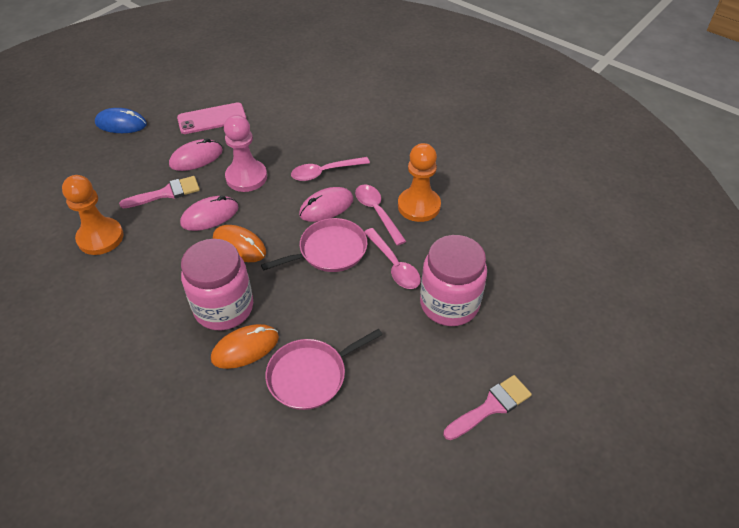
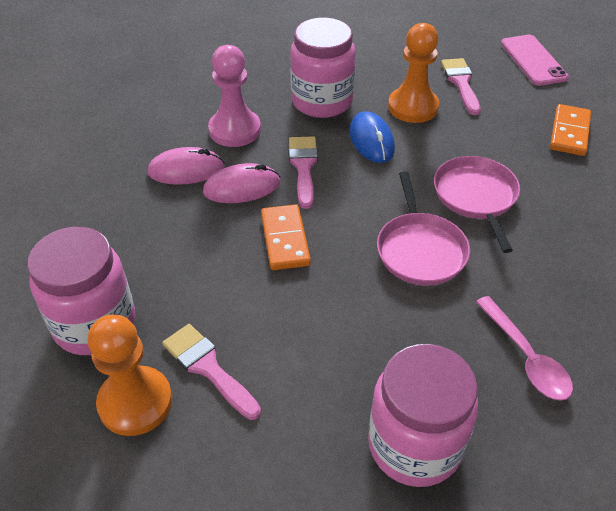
orange domino: 0 -> 2
orange mouse: 2 -> 0
pink brush: 2 -> 3
pink jar: 2 -> 3
pink mouse: 3 -> 2
pink spoon: 3 -> 1

